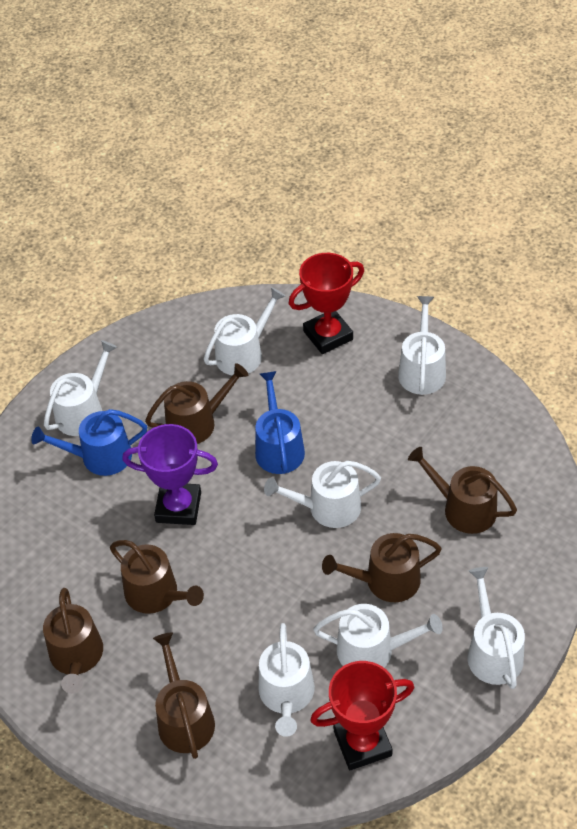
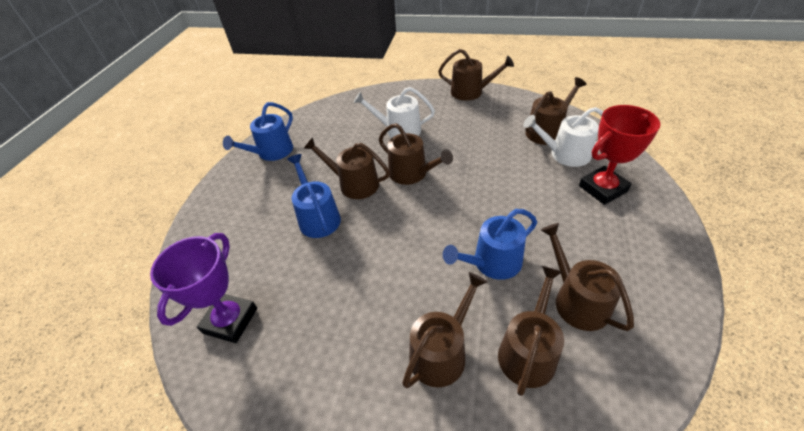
blue watering can: 2 -> 3
brown watering can: 6 -> 7
red trophy: 2 -> 1
white watering can: 7 -> 2

